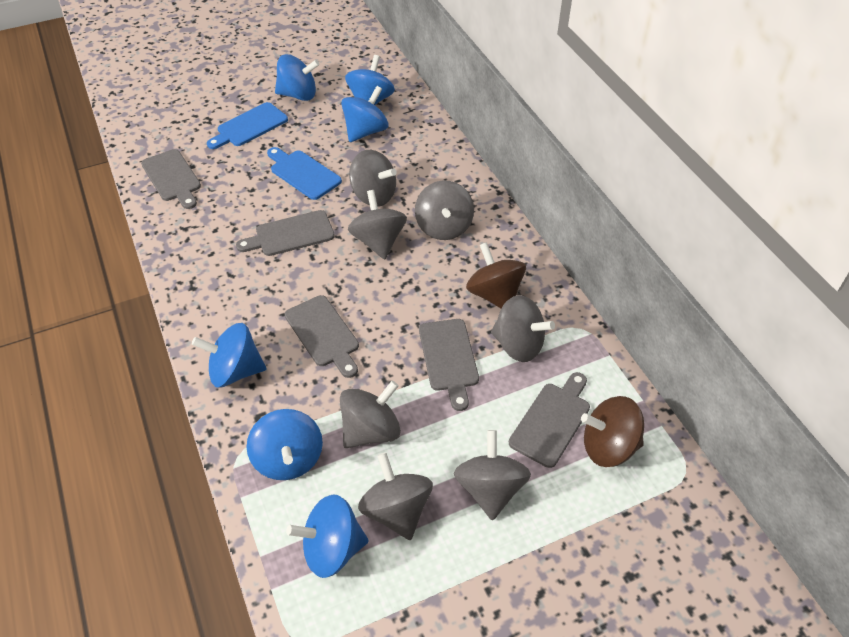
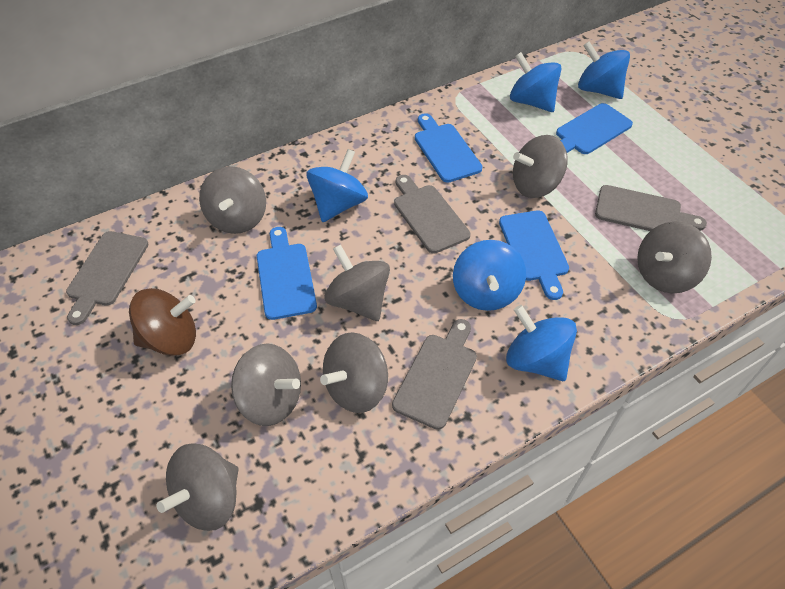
blue cutting board: 2 -> 4
blue spinning top: 6 -> 5
brown spinning top: 2 -> 1
grey cutting board: 5 -> 4

